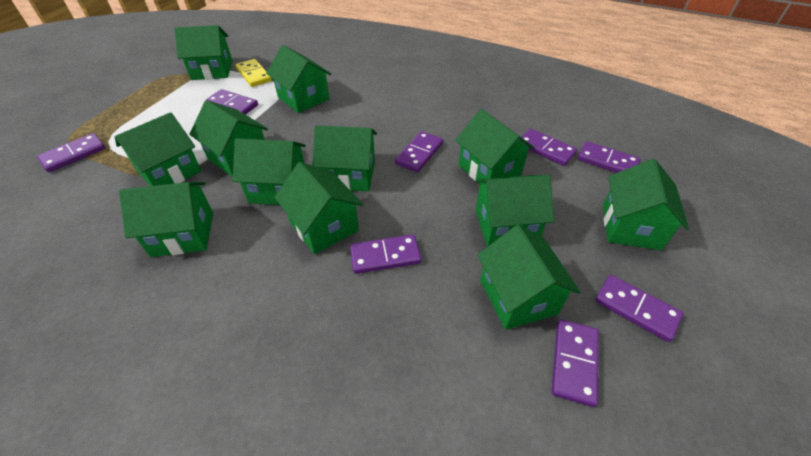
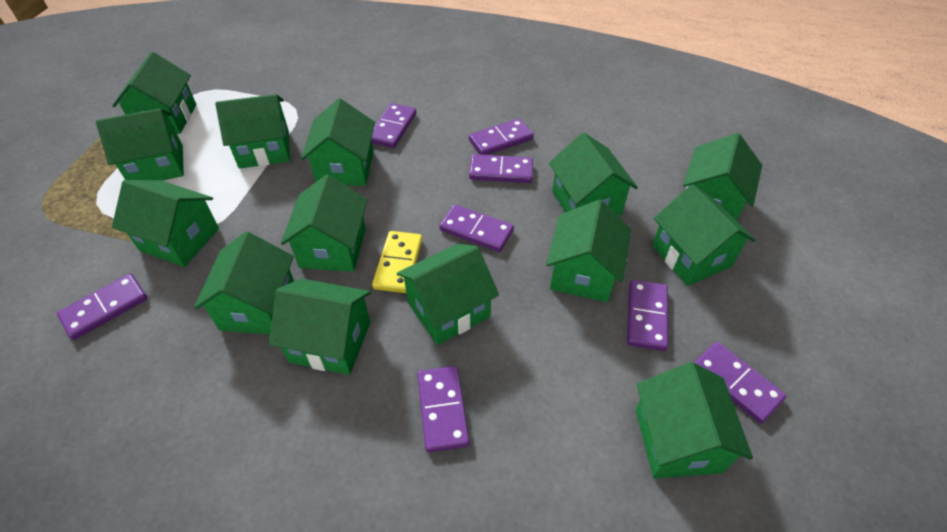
green house: 12 -> 14

